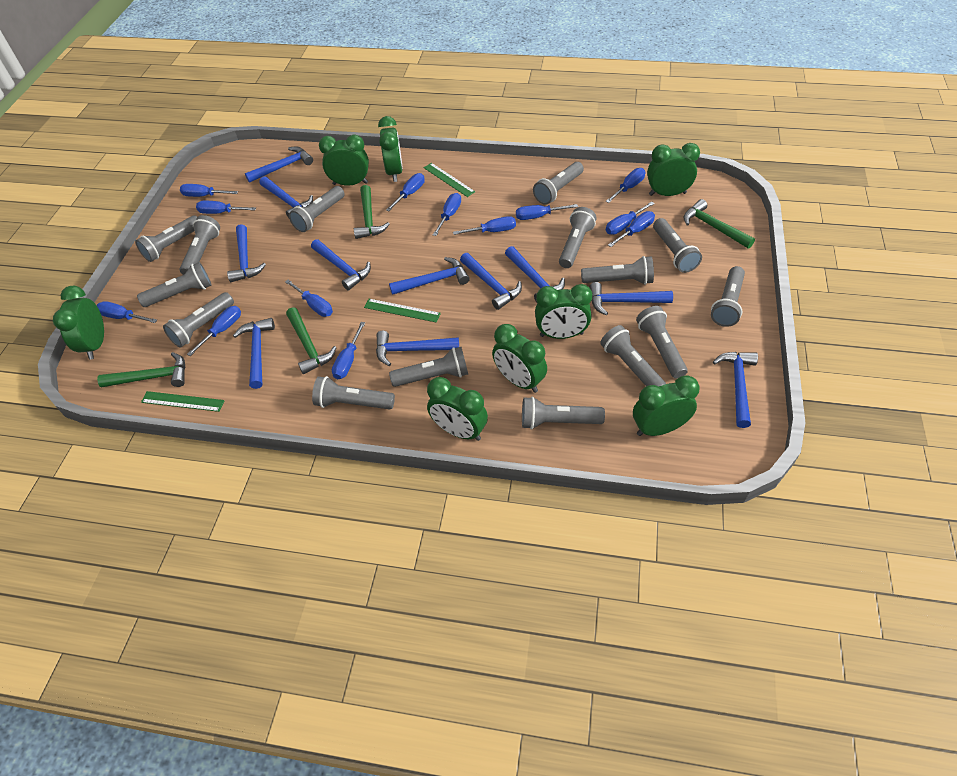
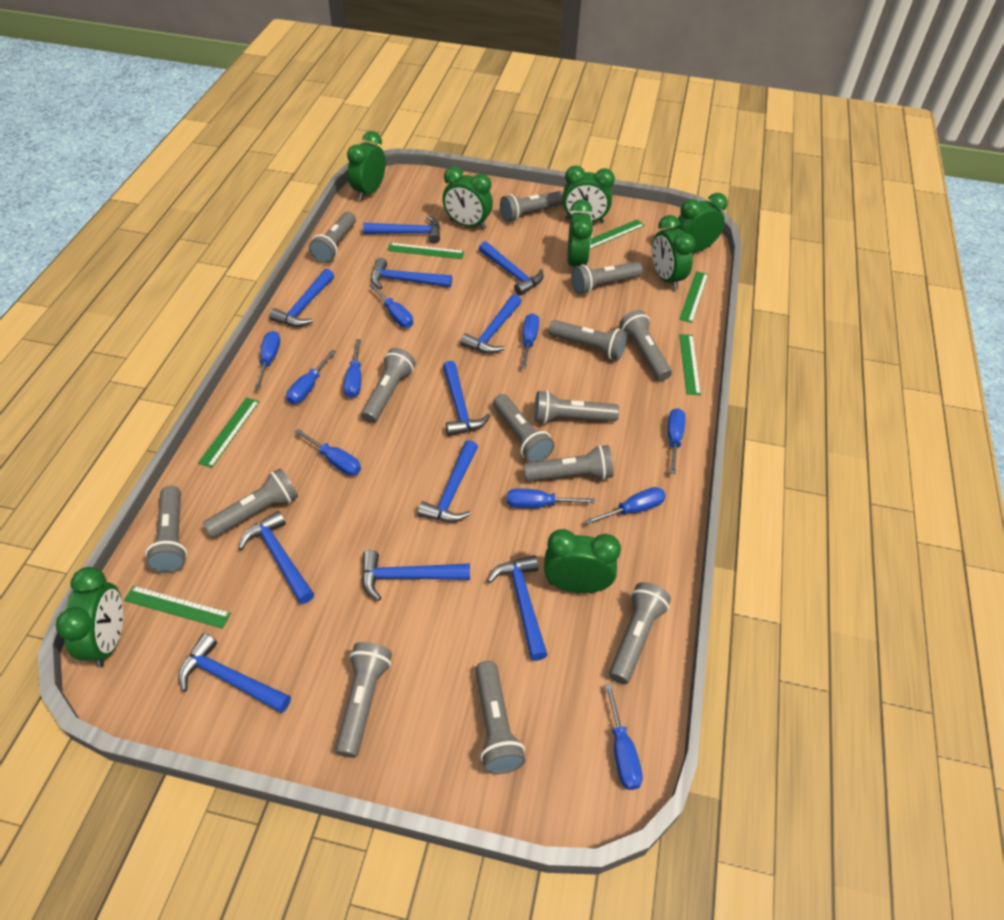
blue screwdriver: 13 -> 10
green hammer: 4 -> 0
green ruler: 3 -> 6
grey flashlight: 15 -> 14

